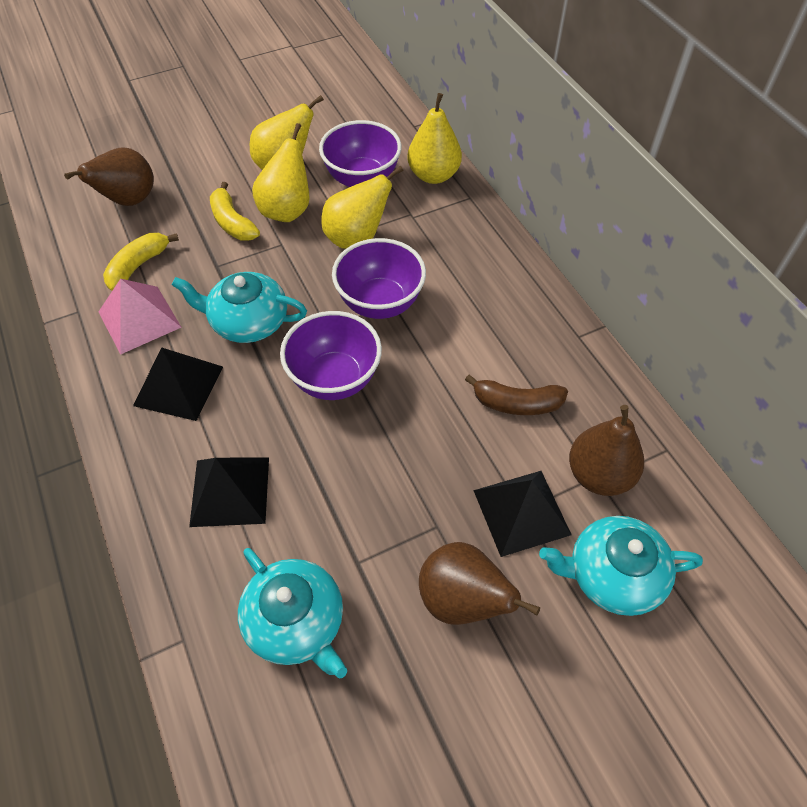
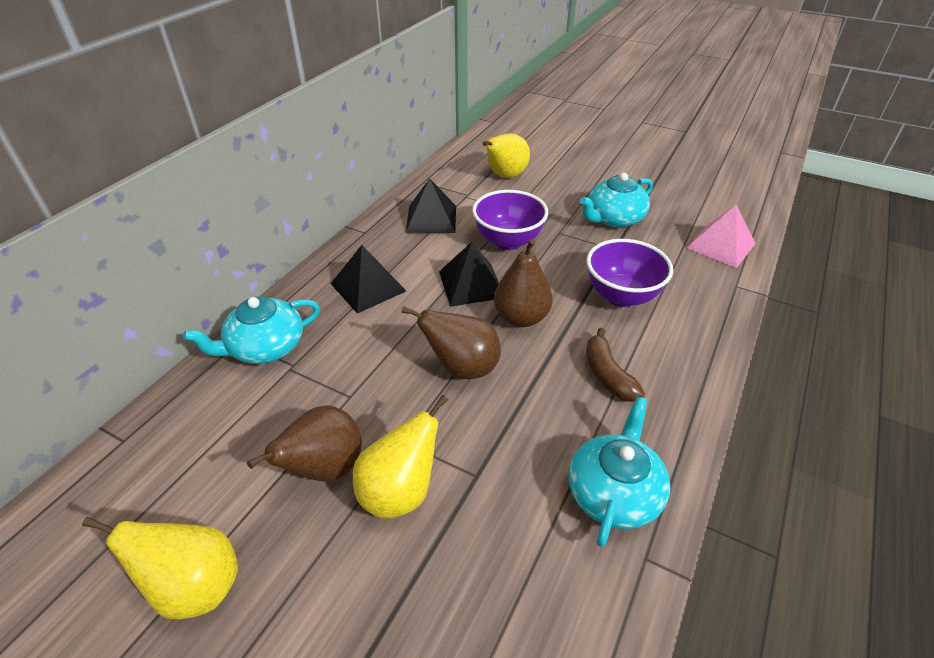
purple bowl: 3 -> 2
yellow banana: 2 -> 0
yellow pear: 4 -> 3

